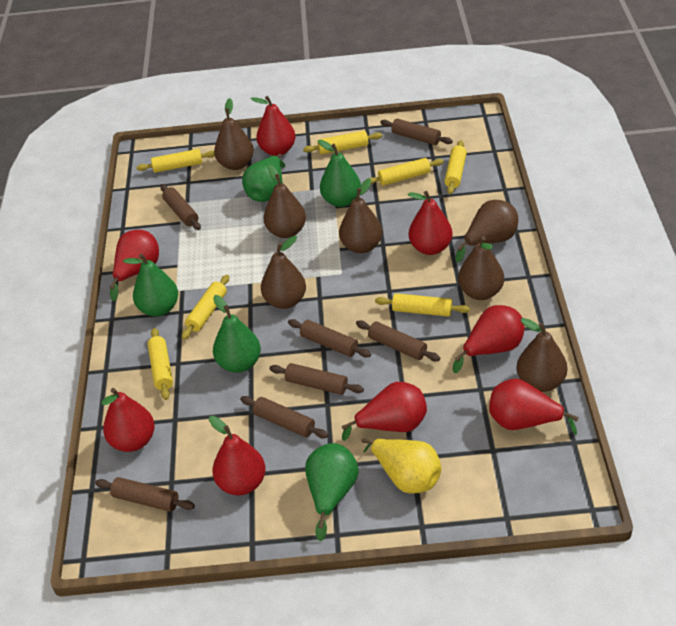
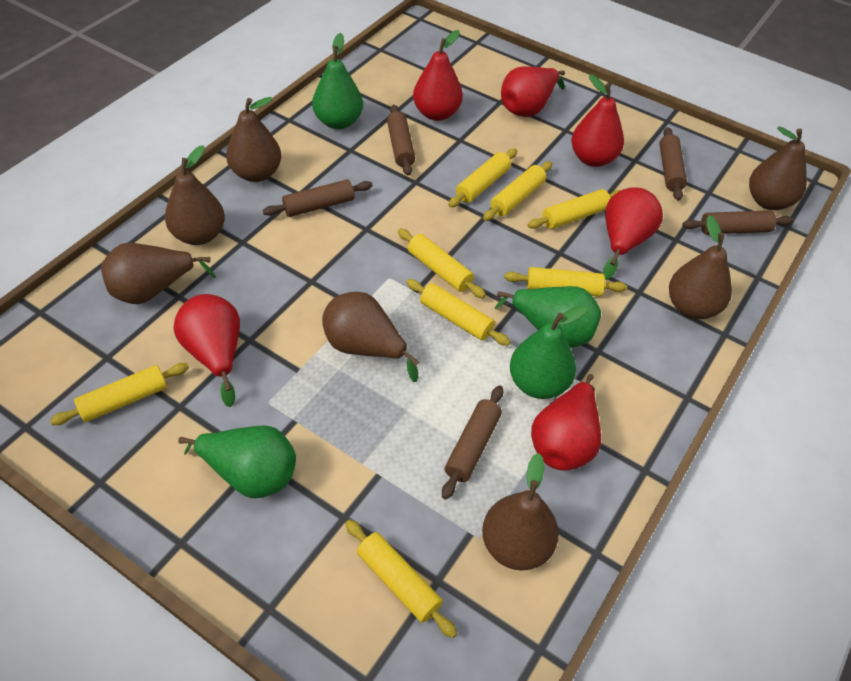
brown rolling pin: 7 -> 5
green pear: 5 -> 4
red pear: 8 -> 6
yellow pear: 1 -> 0
yellow rolling pin: 7 -> 8

